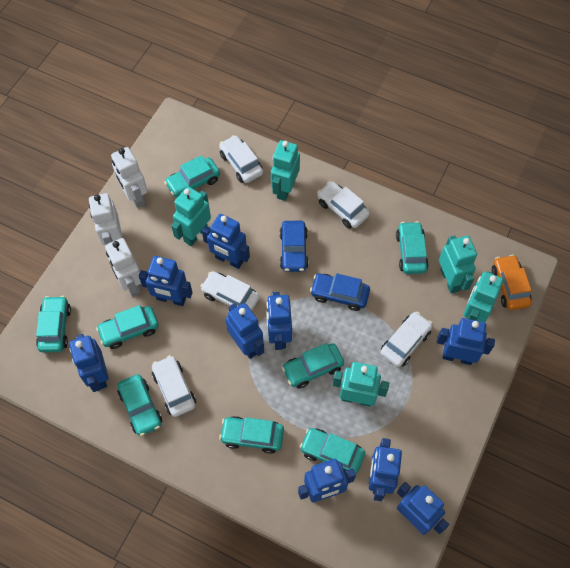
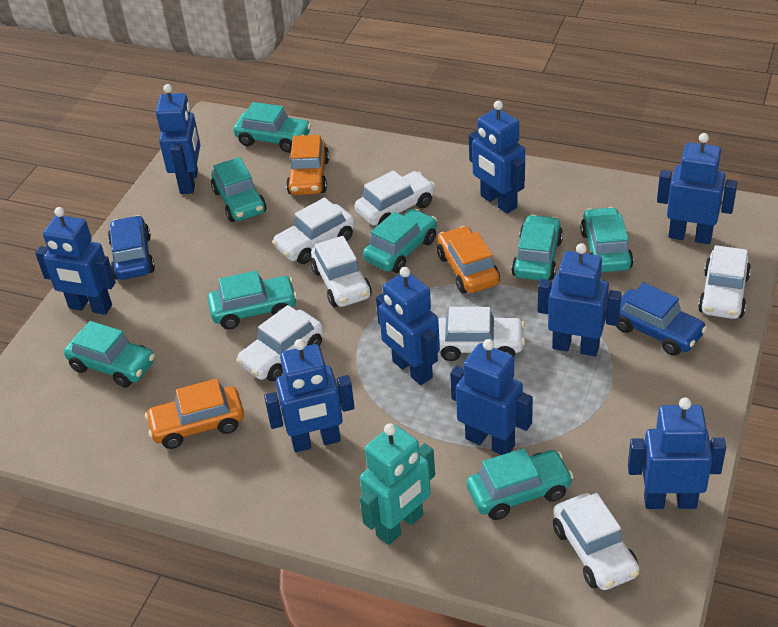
orange car: 1 -> 3
turquoise robot: 5 -> 1
white car: 5 -> 7
white robot: 3 -> 0

